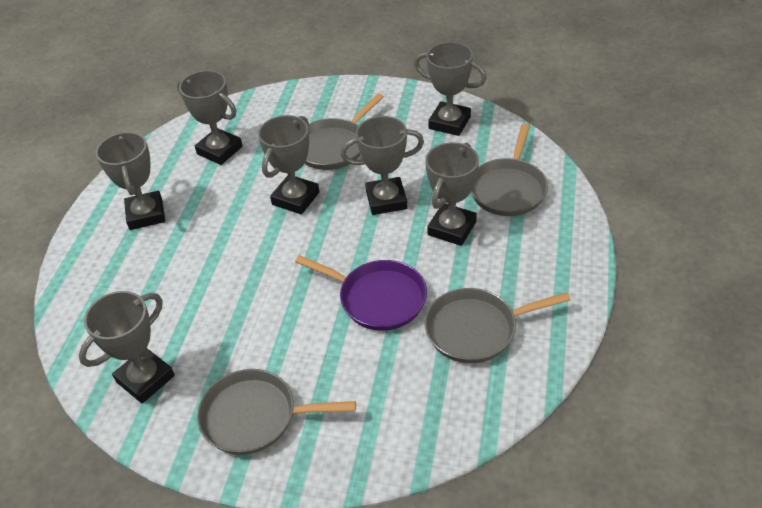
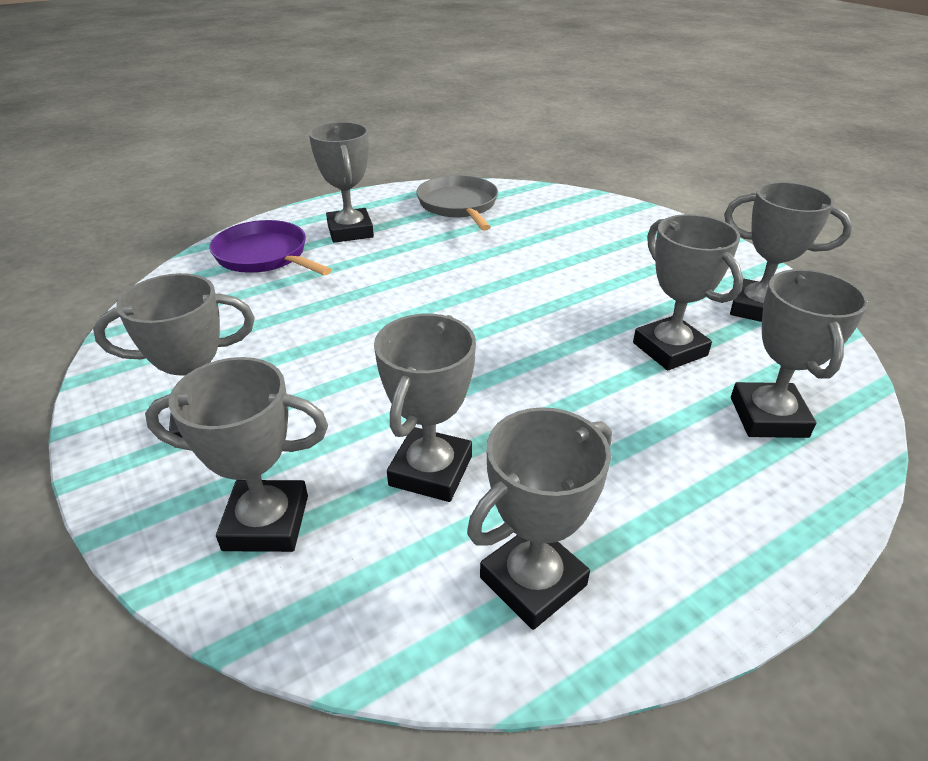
grey pan: 4 -> 1
grey trophy: 7 -> 8

